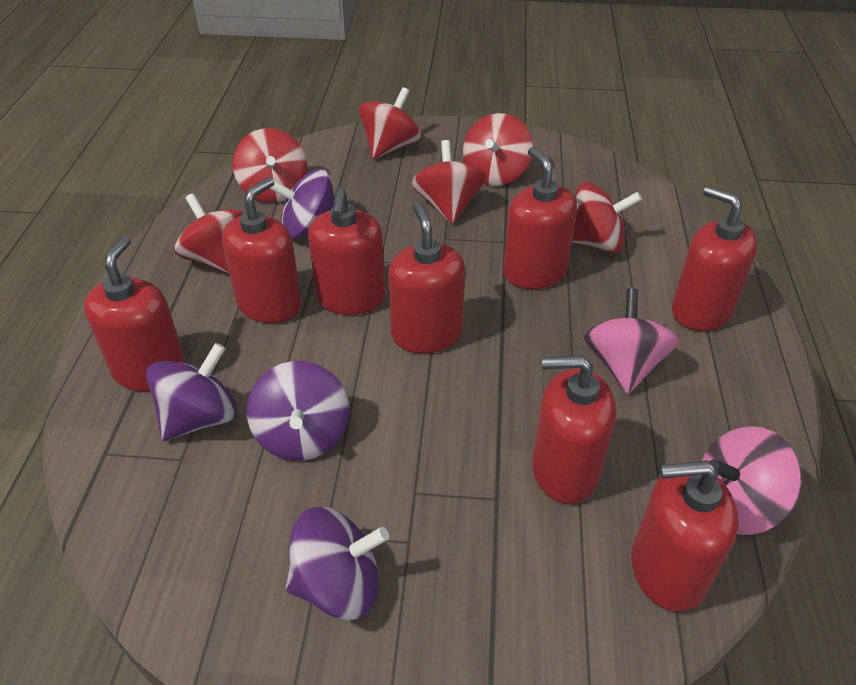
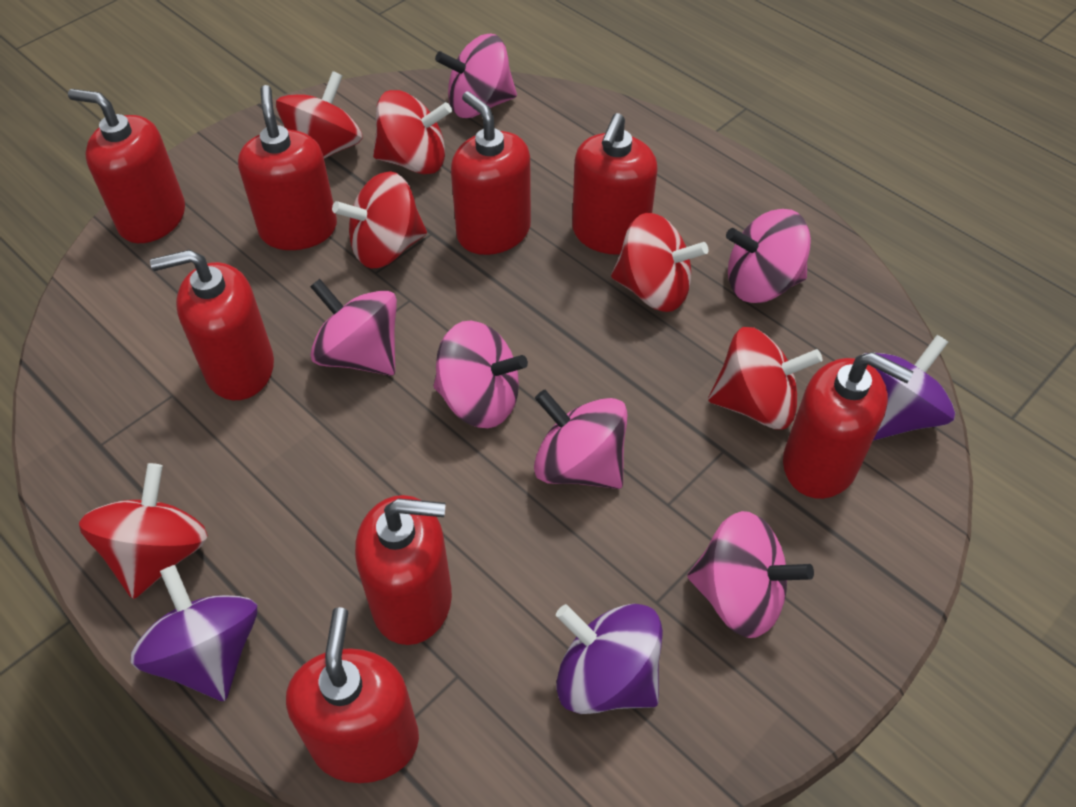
pink spinning top: 2 -> 6
purple spinning top: 4 -> 3

